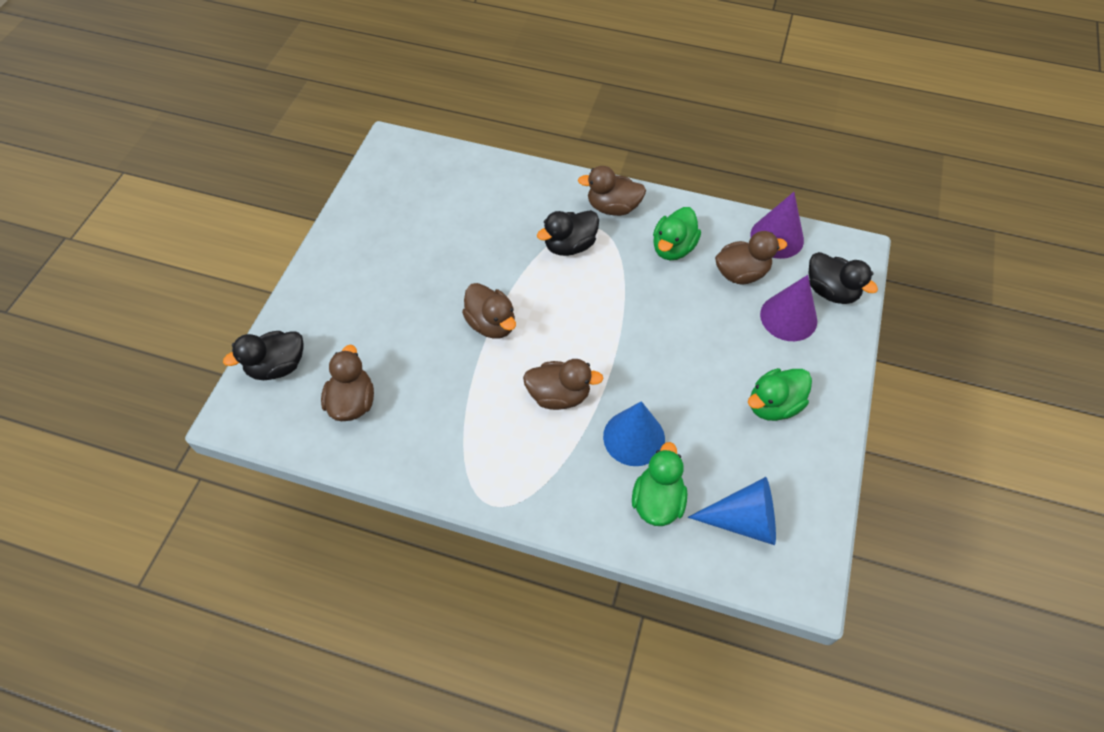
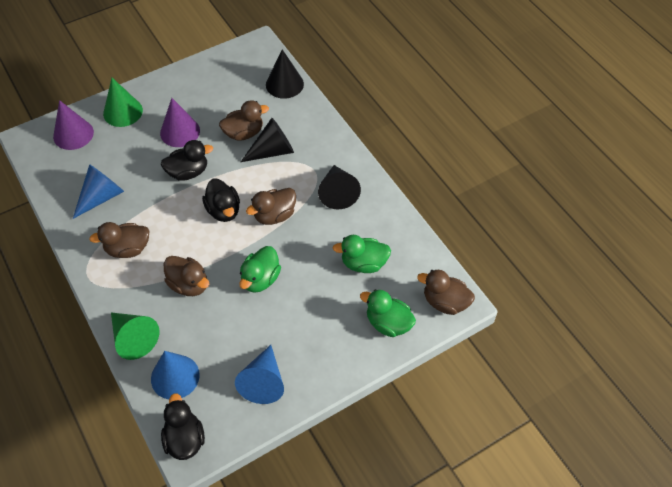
black cone: 0 -> 3
blue cone: 2 -> 3
green cone: 0 -> 2

